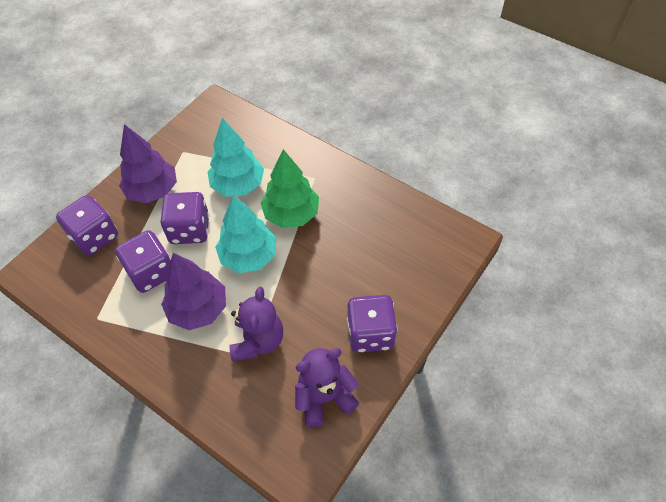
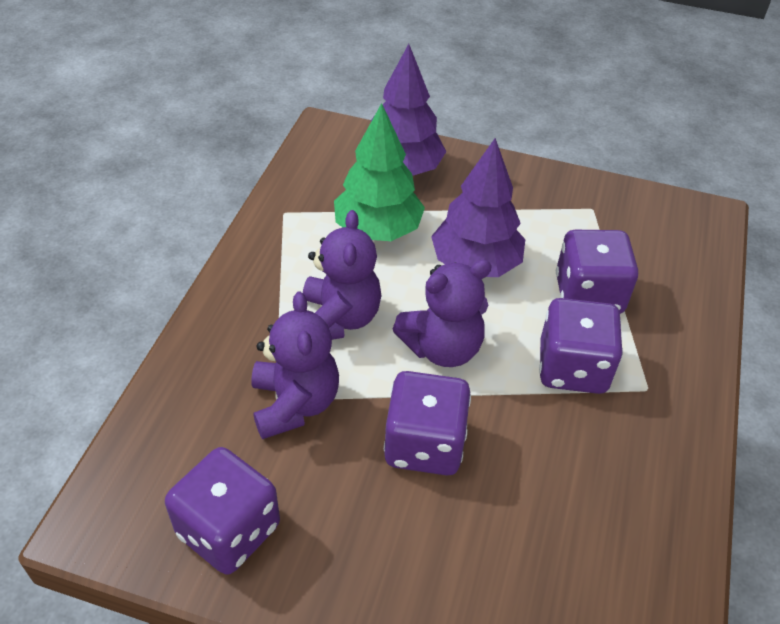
purple teddy bear: 2 -> 3
turquoise tree: 2 -> 0

